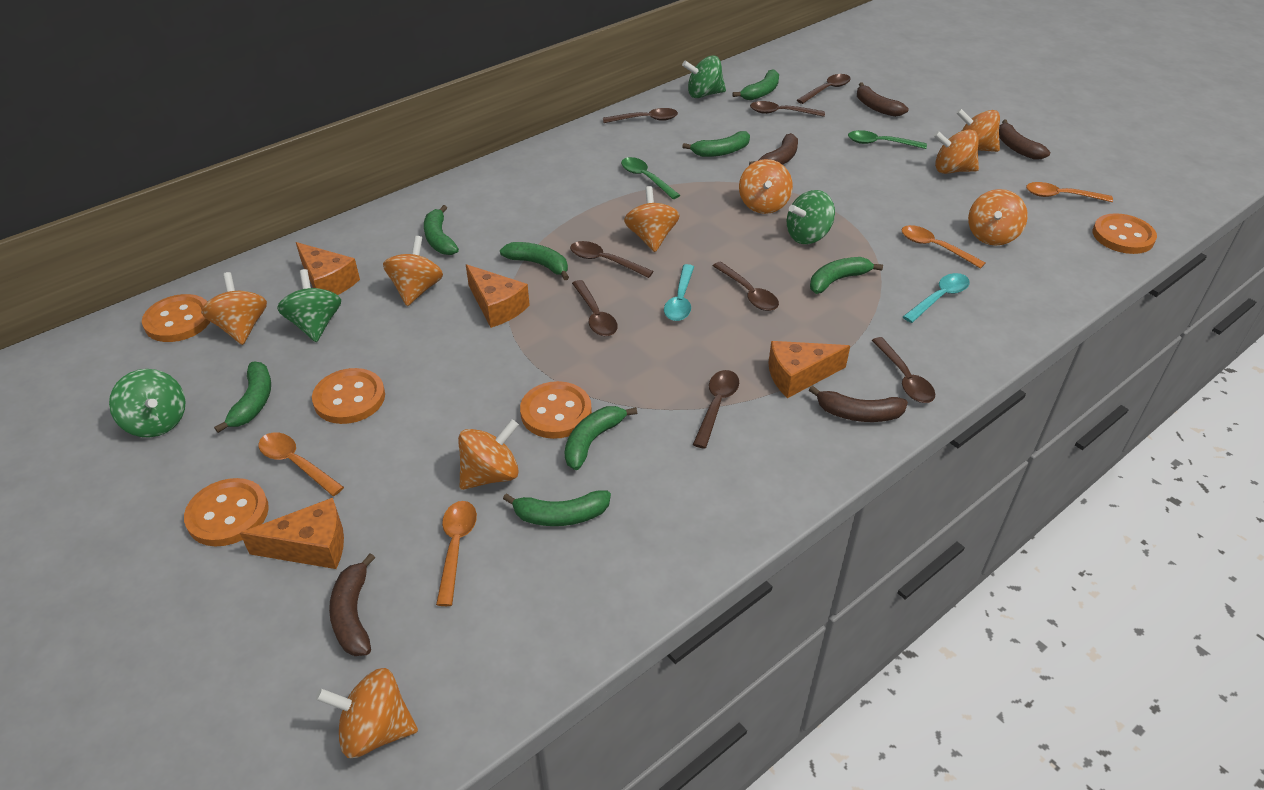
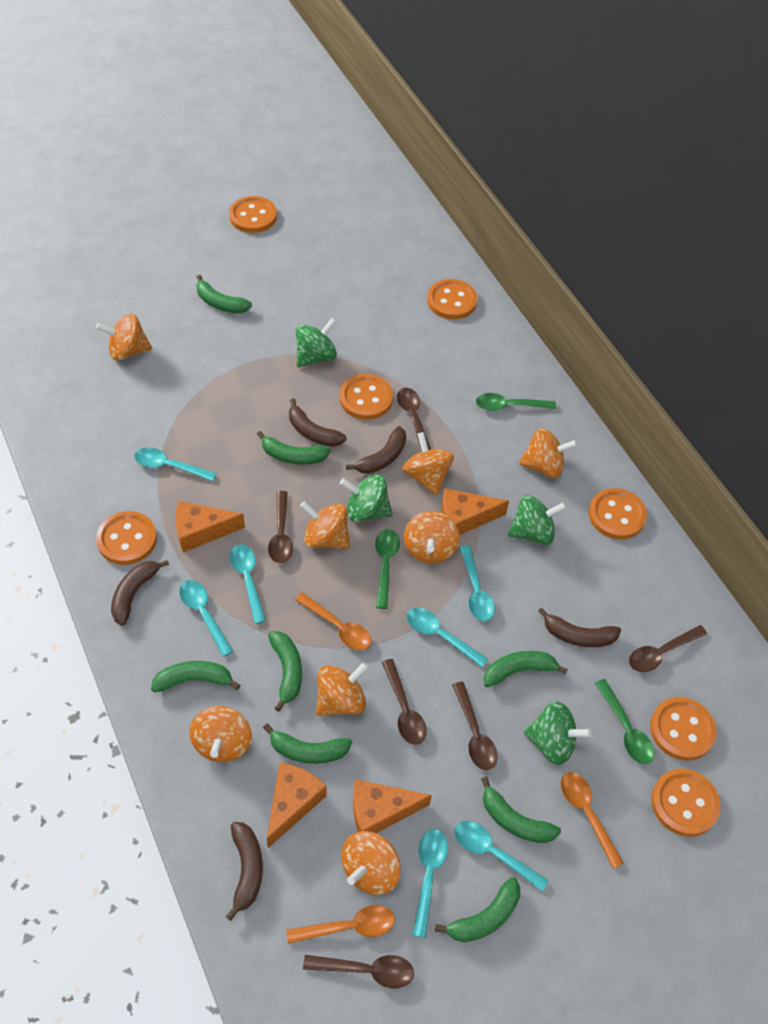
brown spoon: 8 -> 6
green spoon: 2 -> 3
orange button: 5 -> 7
orange spinning top: 9 -> 8
orange spoon: 4 -> 3
turquoise spoon: 2 -> 7

